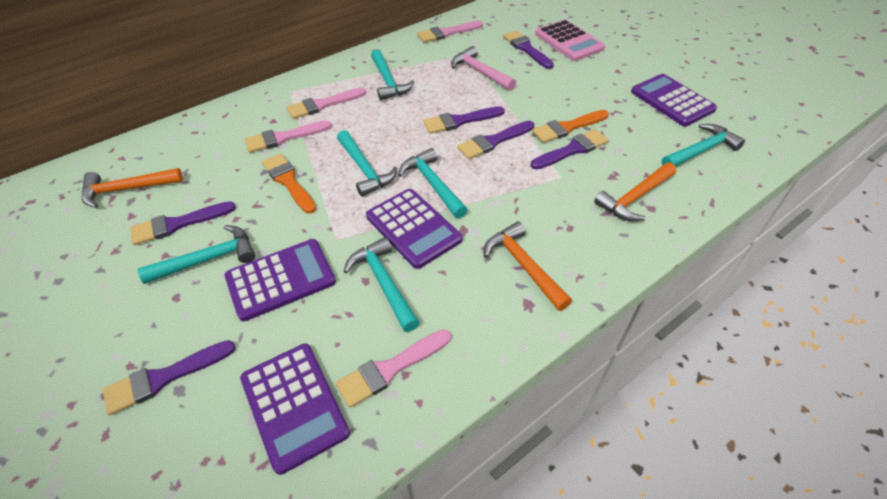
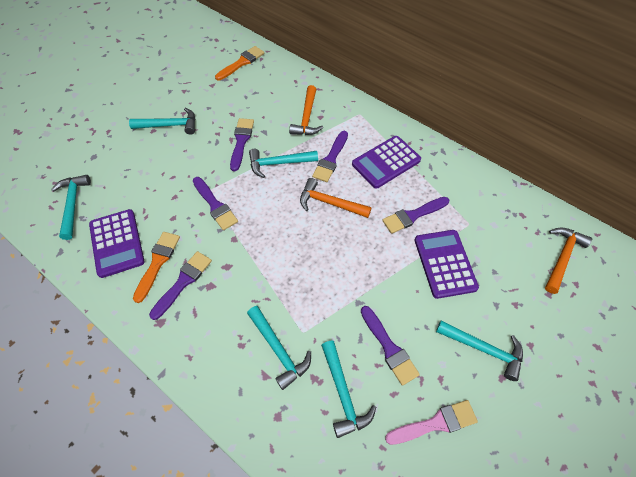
pink brush: 4 -> 1
pink calculator: 1 -> 0
pink hammer: 1 -> 0
purple calculator: 4 -> 3

